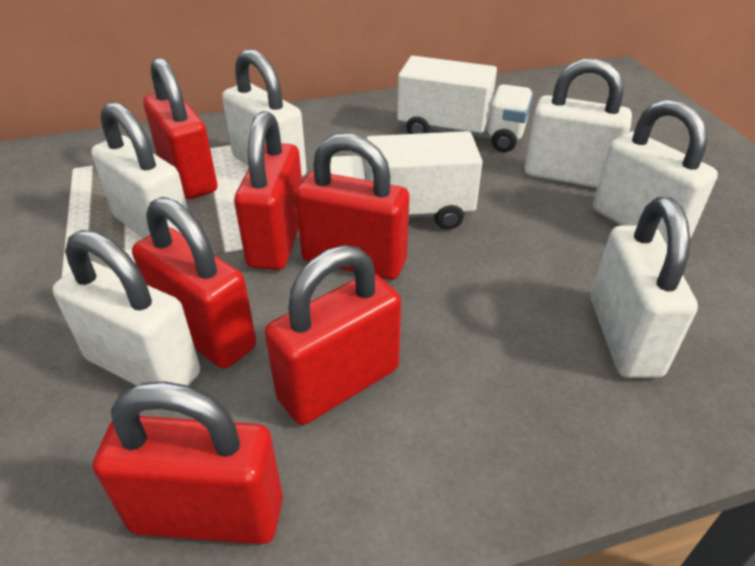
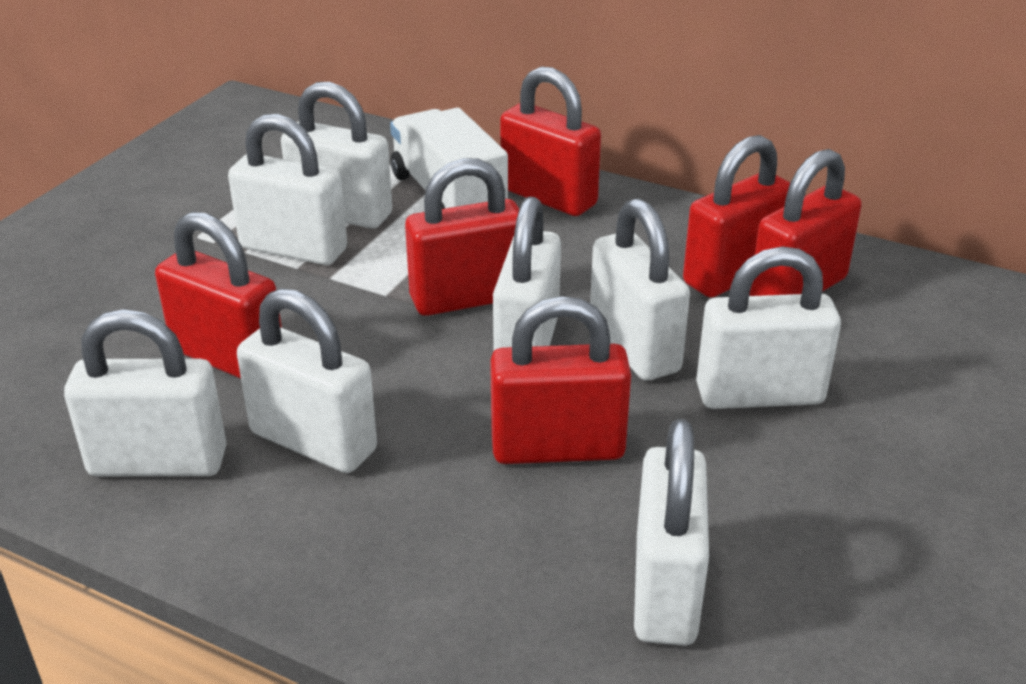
white padlock: 6 -> 8
white truck: 2 -> 1

